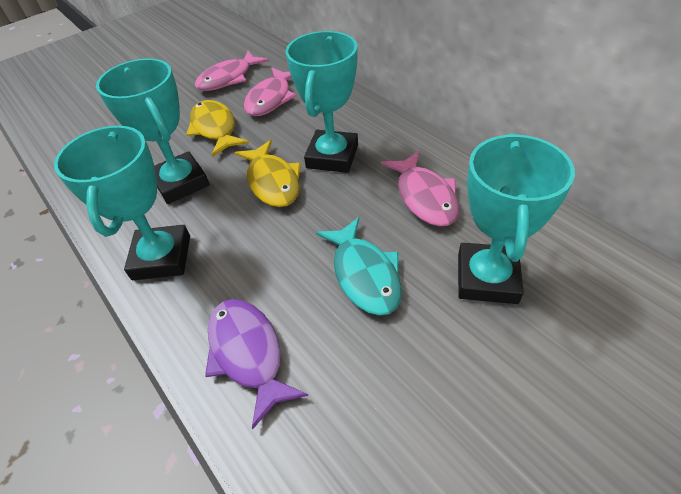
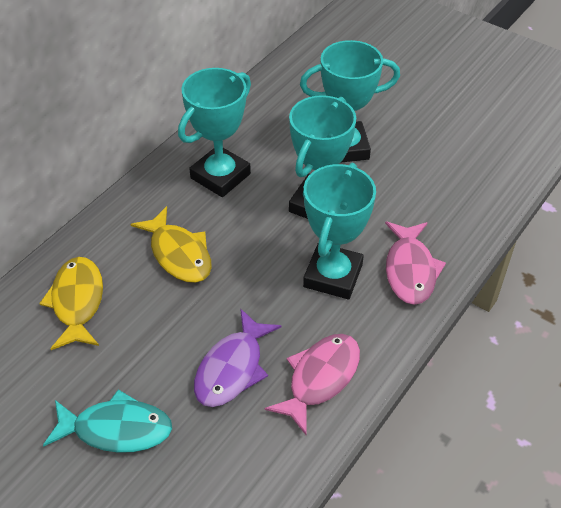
pink fish: 3 -> 2

